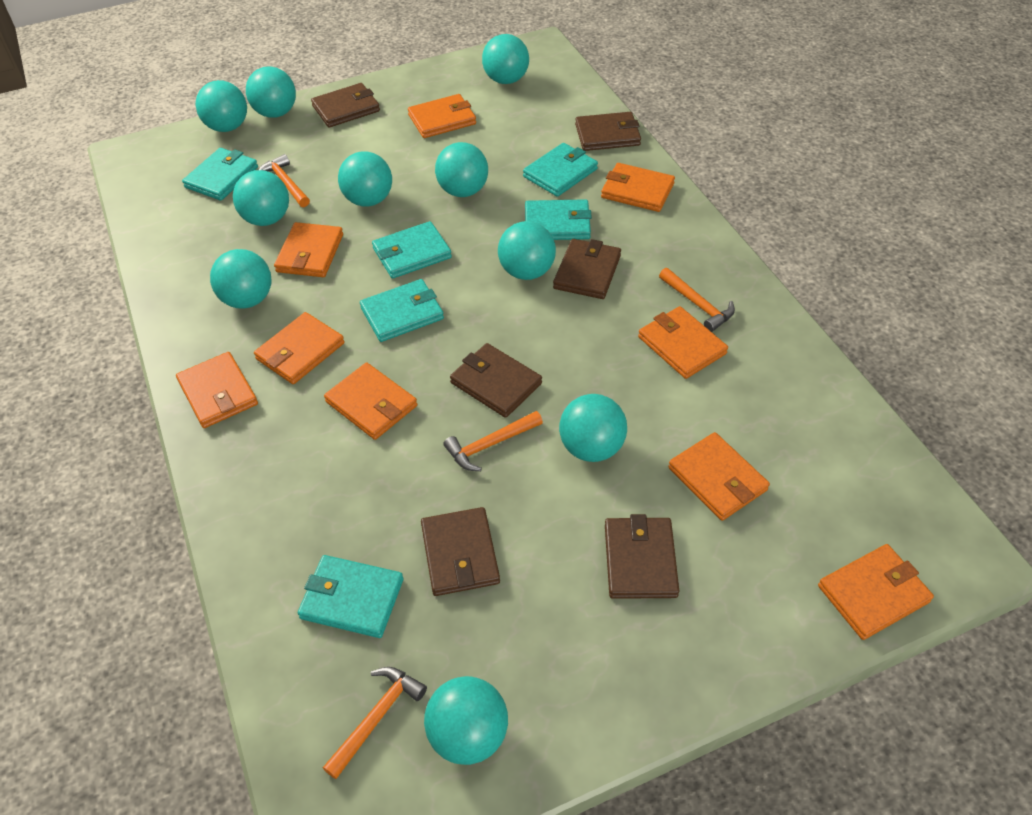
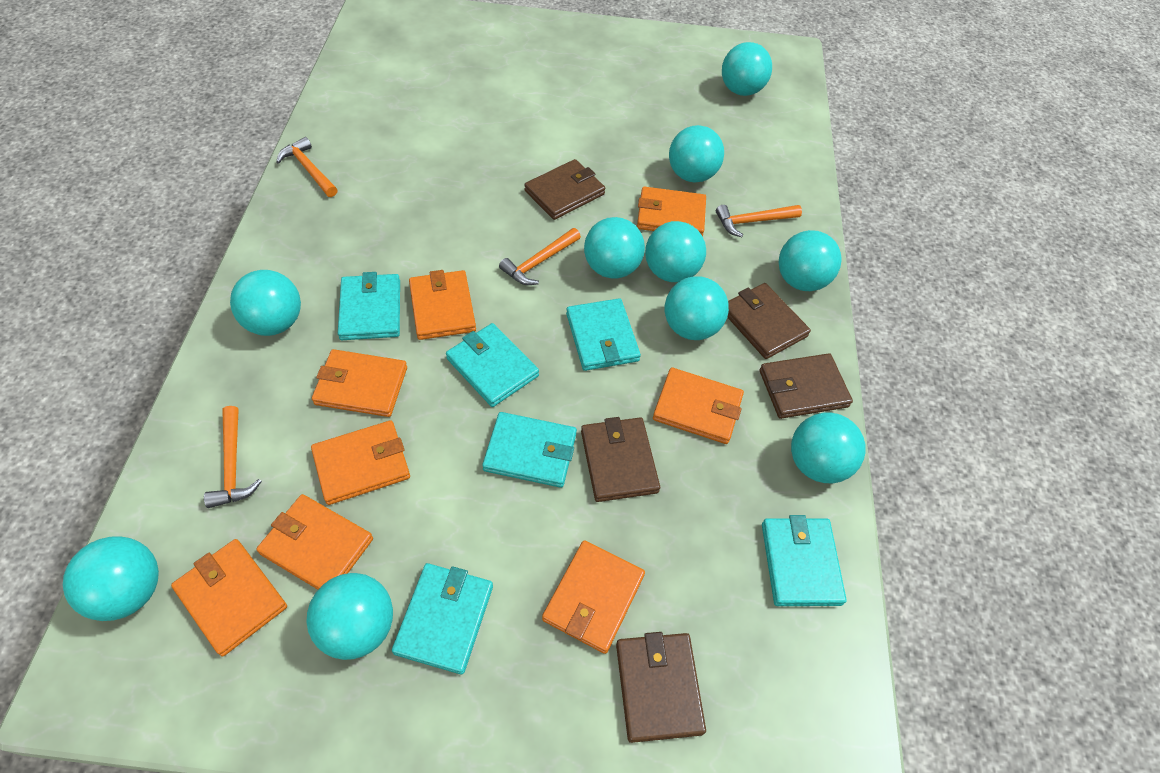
brown wallet: 6 -> 5
orange wallet: 9 -> 8

